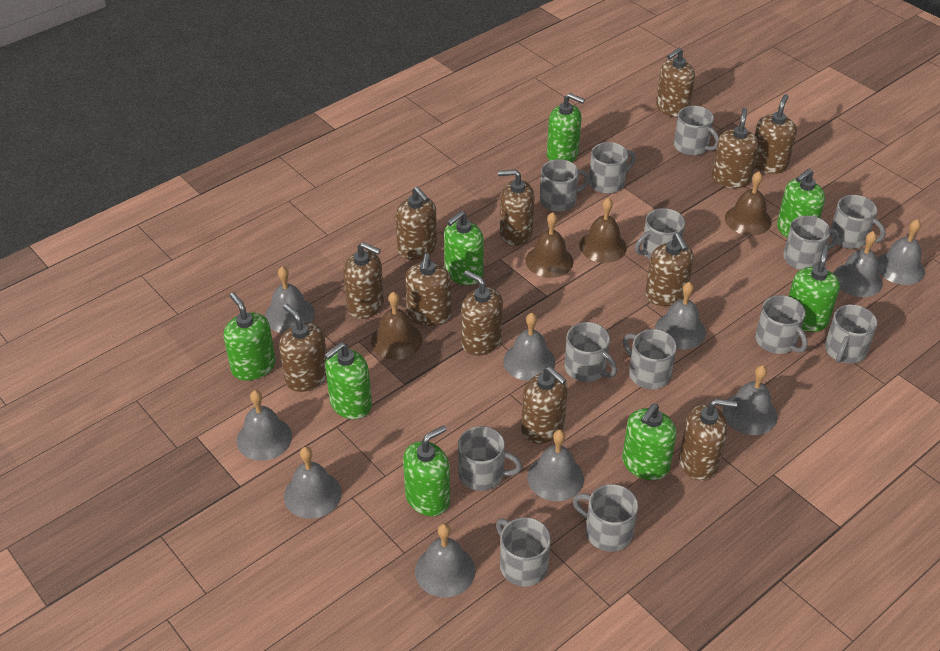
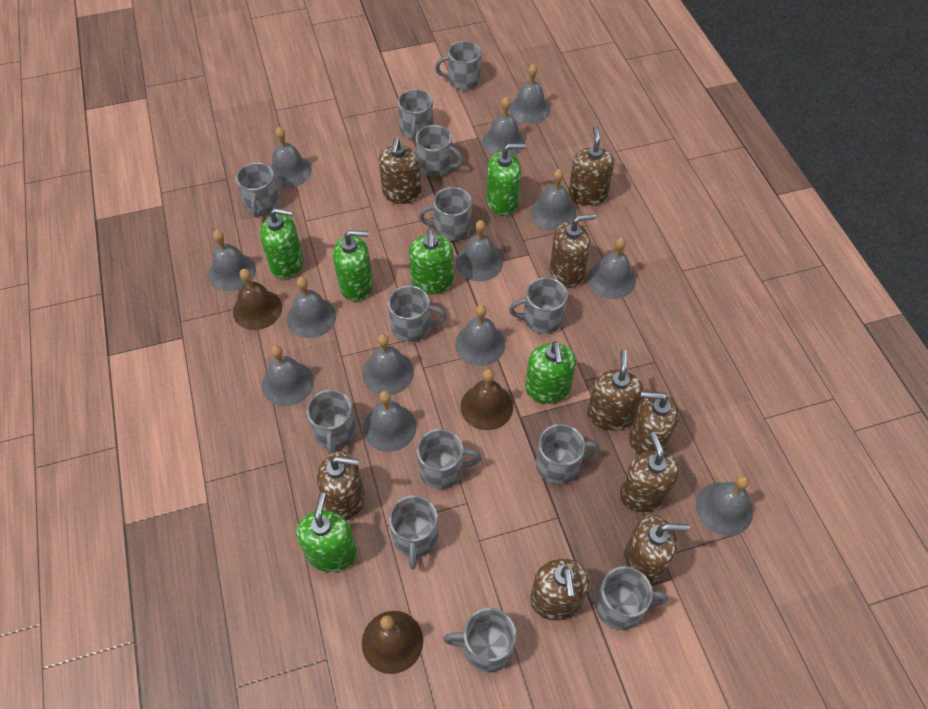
brown bell: 4 -> 3
brown soap dispenser: 12 -> 9
green soap dispenser: 8 -> 6
grey bell: 10 -> 13

